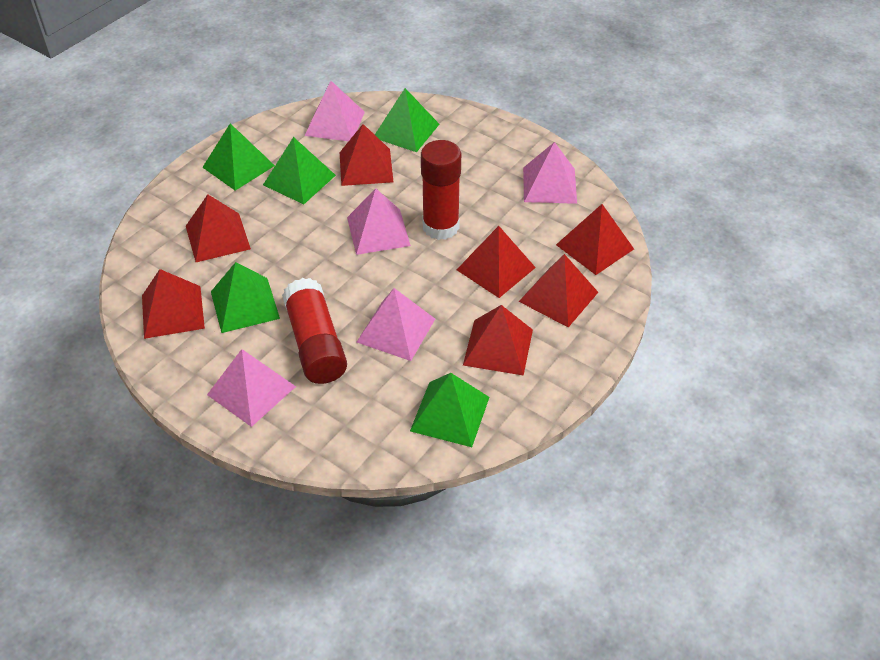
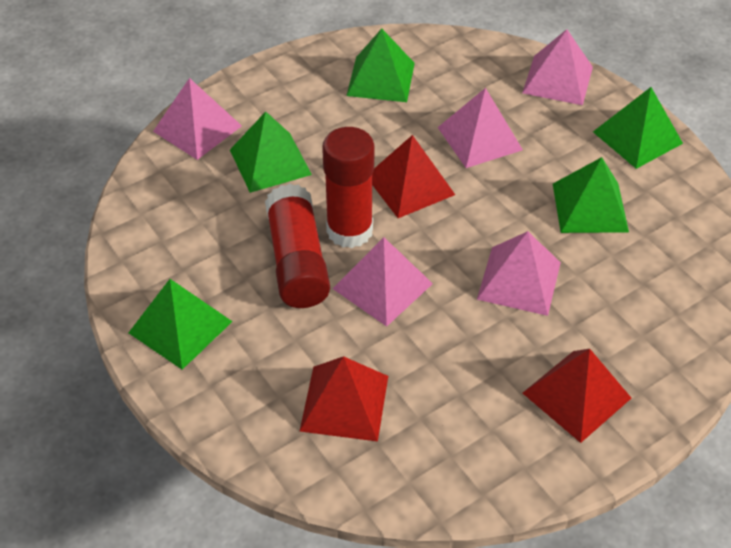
red pyramid: 7 -> 3

